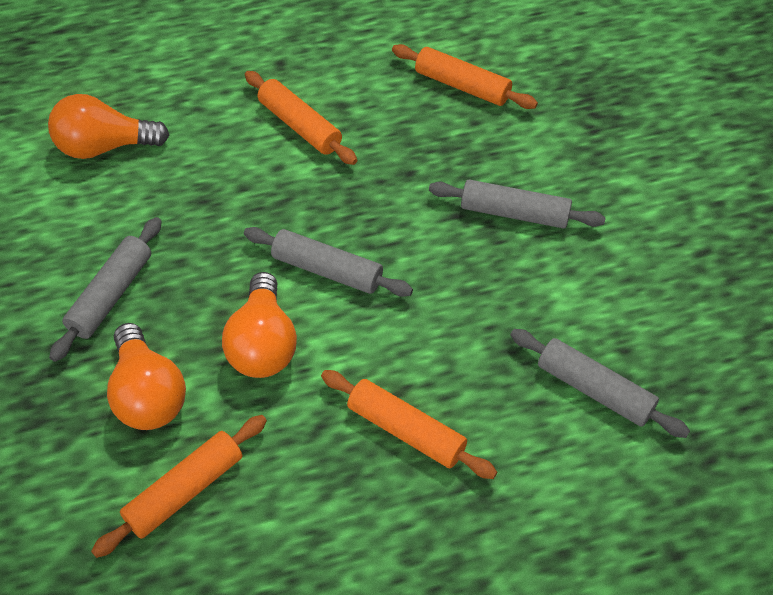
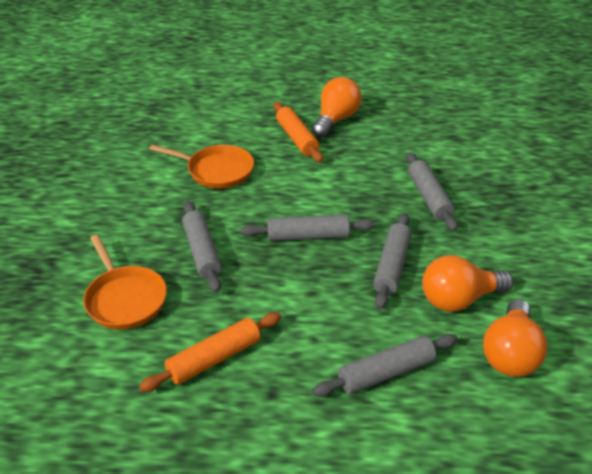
grey rolling pin: 4 -> 5
orange pan: 0 -> 2
orange rolling pin: 4 -> 2

